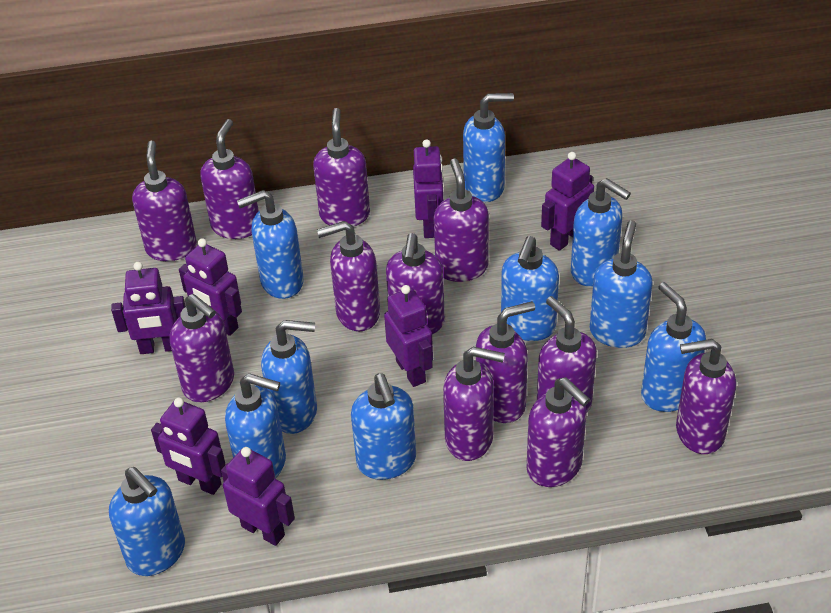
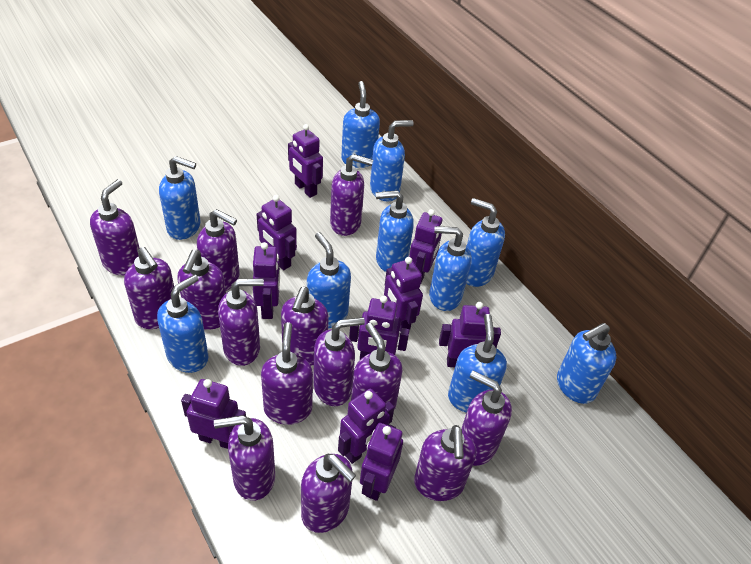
purple robot: 7 -> 10
purple soap dispenser: 12 -> 14

